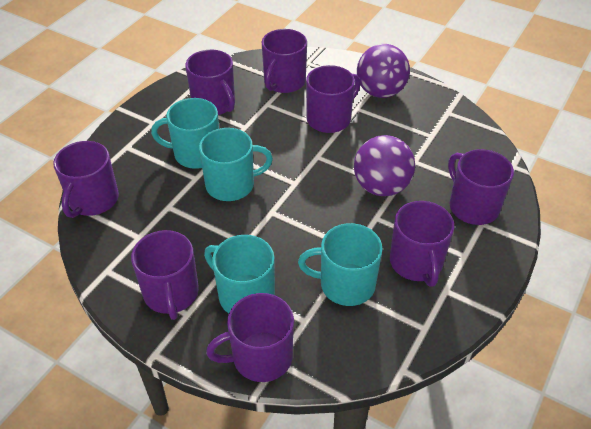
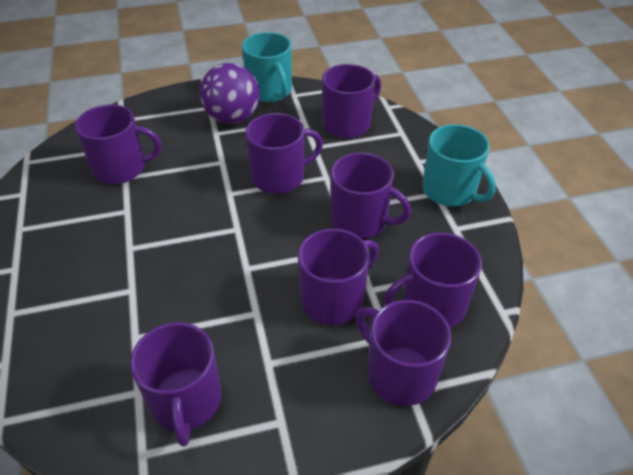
purple ball: 2 -> 1
turquoise mug: 4 -> 2

